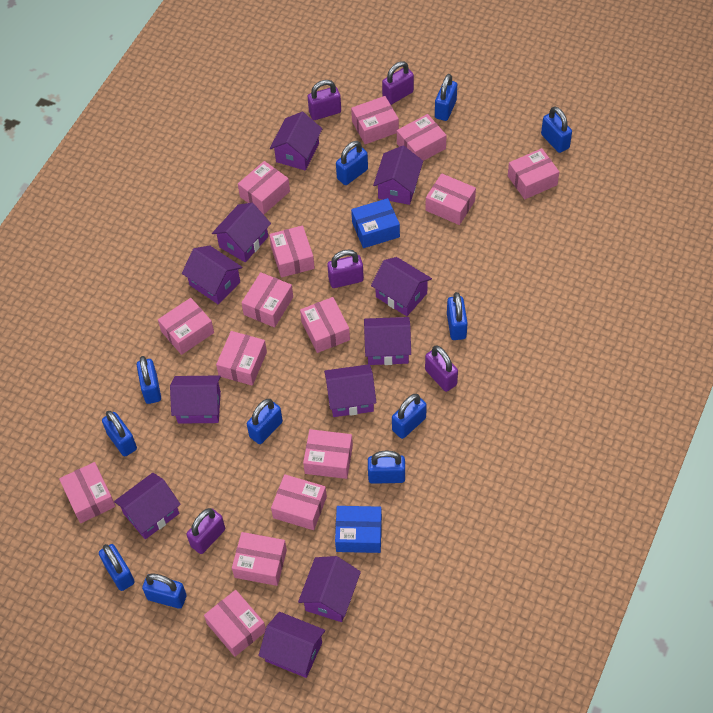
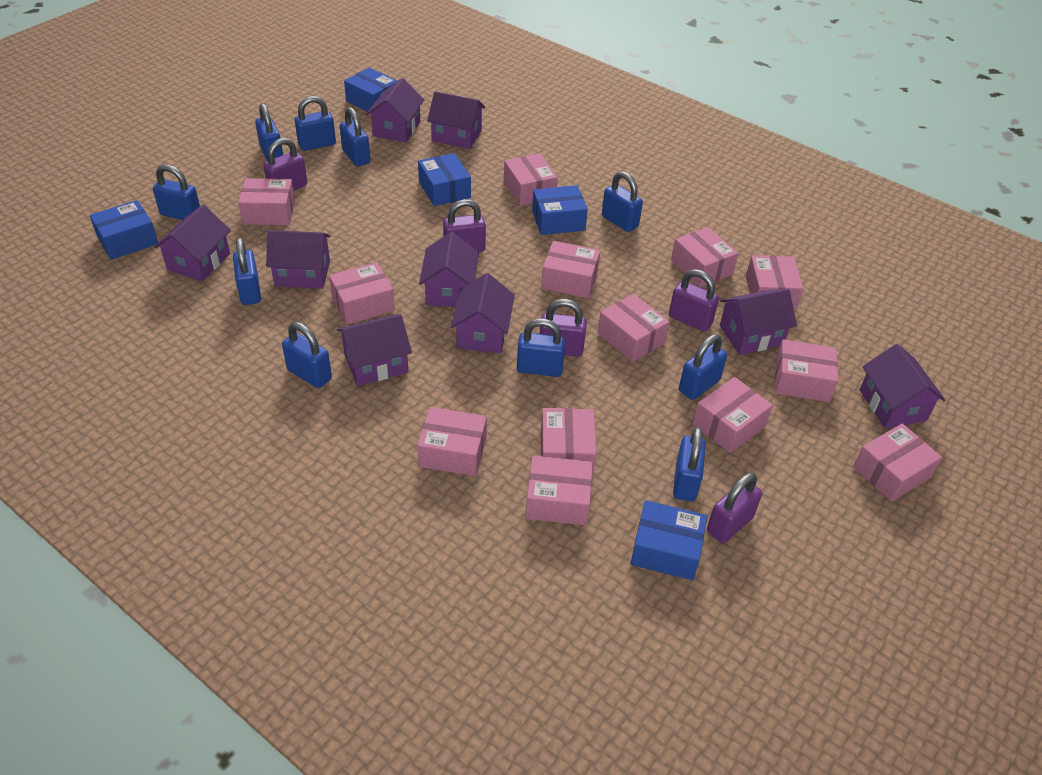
blue box: 2 -> 5
blue padlock: 11 -> 10
pink box: 15 -> 13
purple house: 11 -> 9

